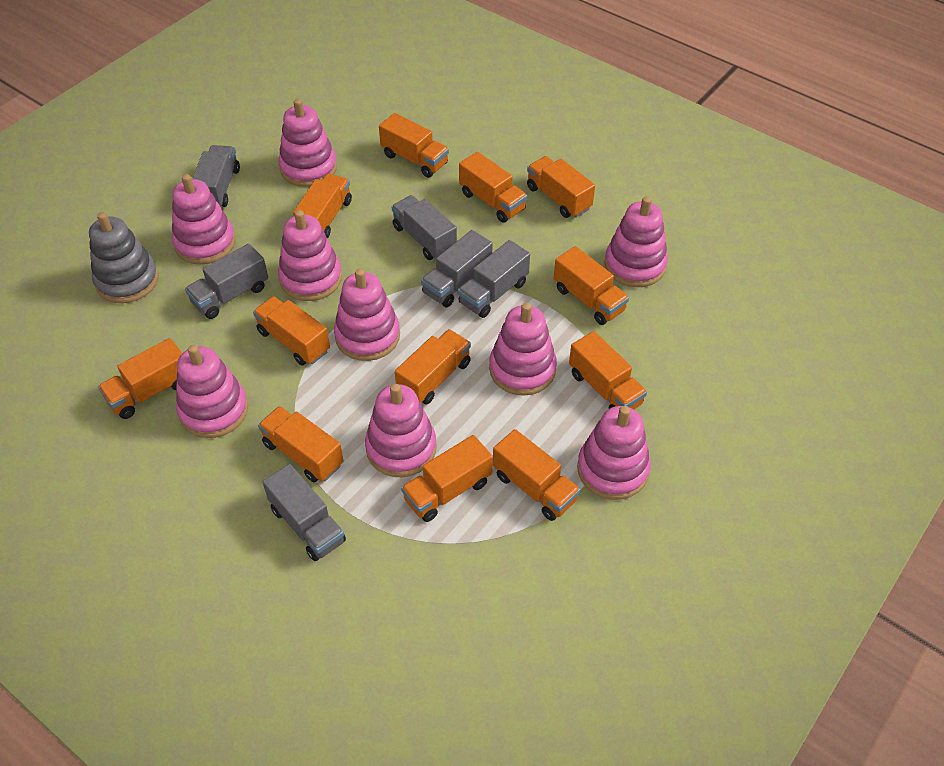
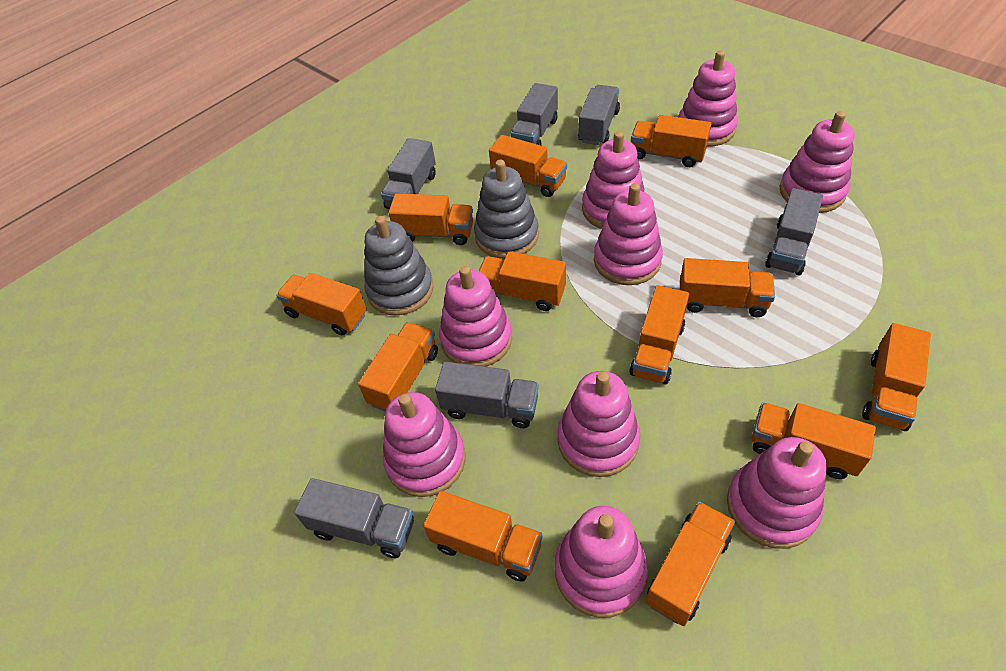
grey stacking toy: 1 -> 2

